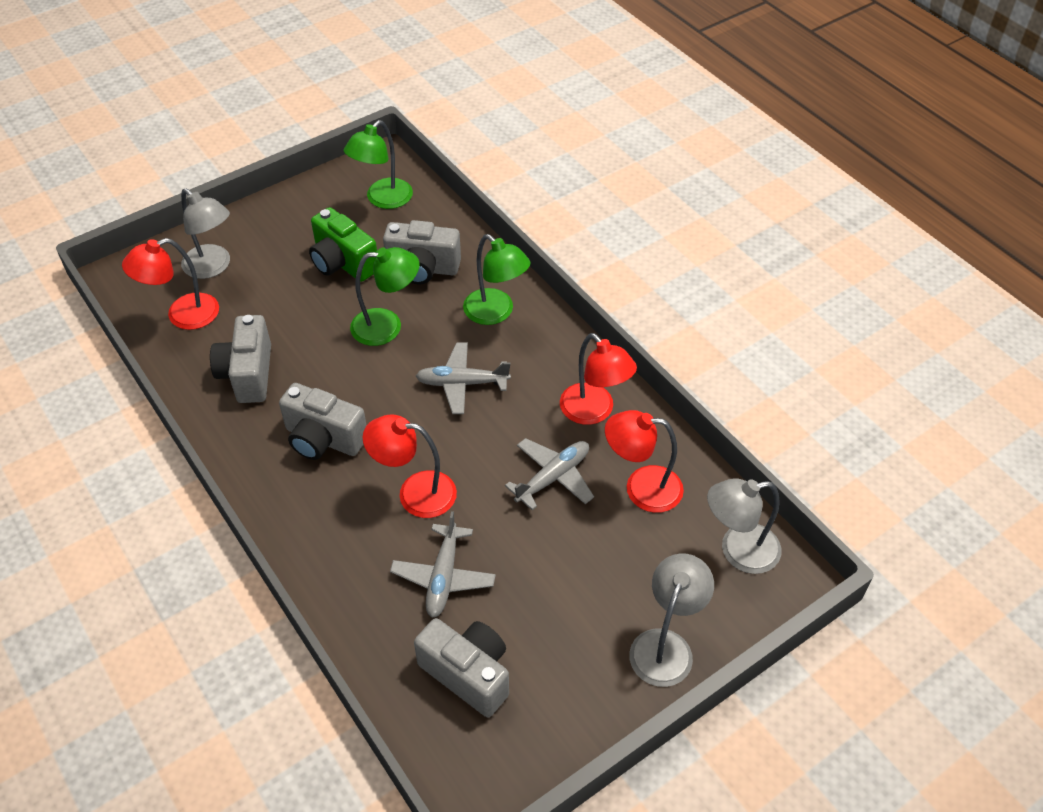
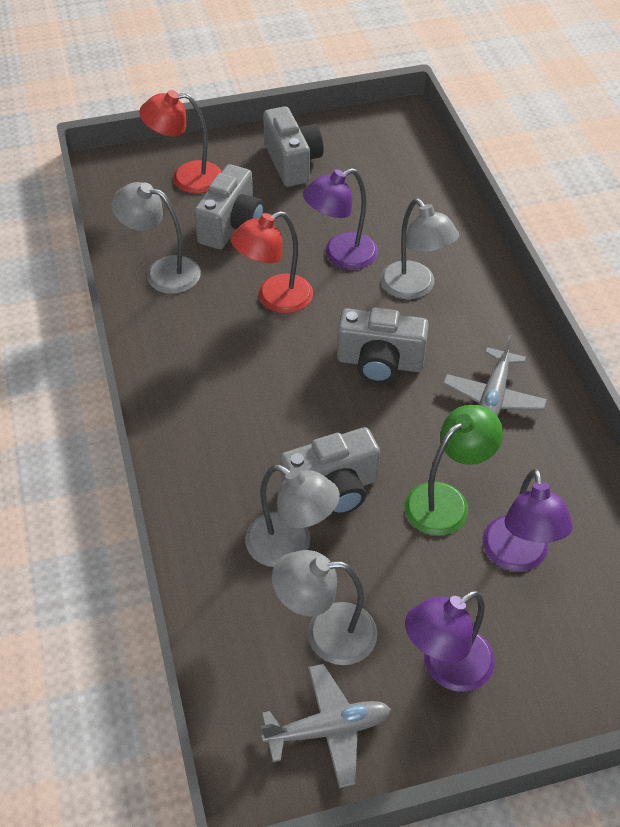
green camera: 1 -> 0
green lamp: 3 -> 1
grey lamp: 3 -> 4
grey plane: 3 -> 2
purple lamp: 0 -> 3
red lamp: 4 -> 2

